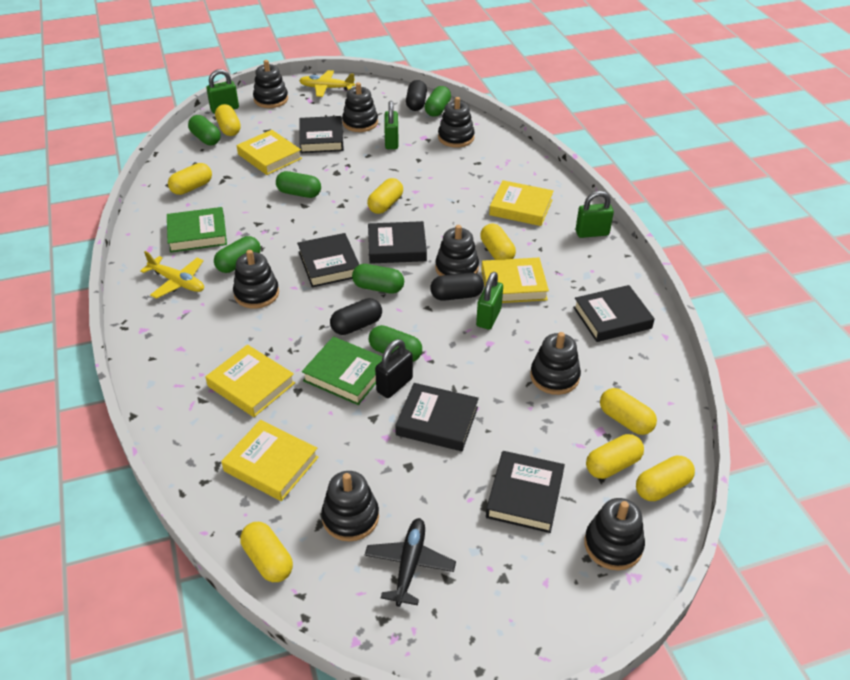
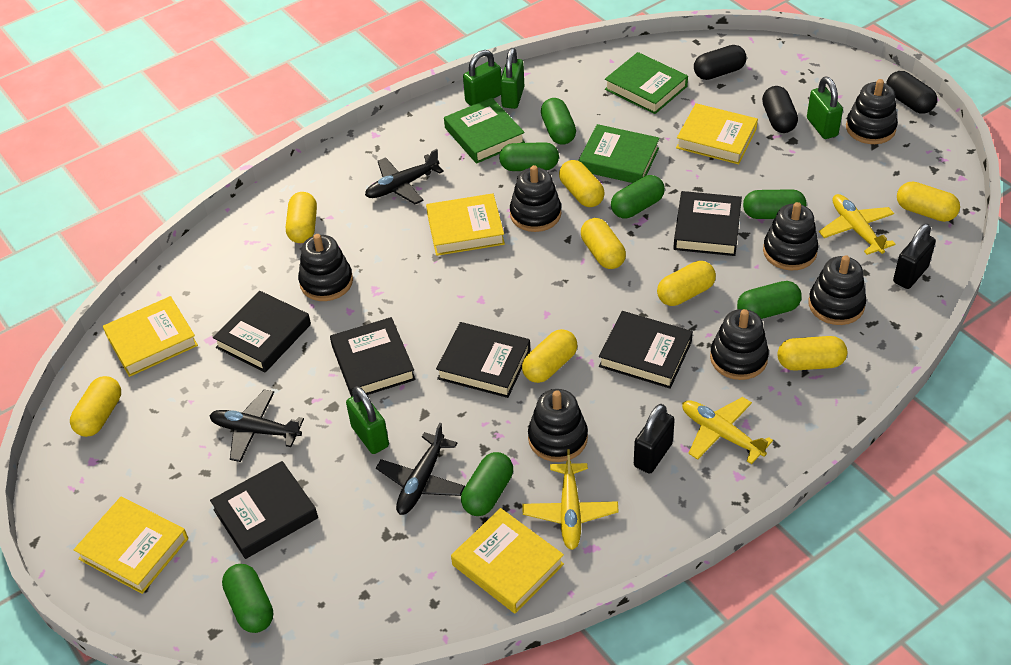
black padlock: 1 -> 2
black plane: 1 -> 3
black stacking toy: 8 -> 7
green book: 2 -> 3
green capsule: 6 -> 7
yellow plane: 2 -> 3

